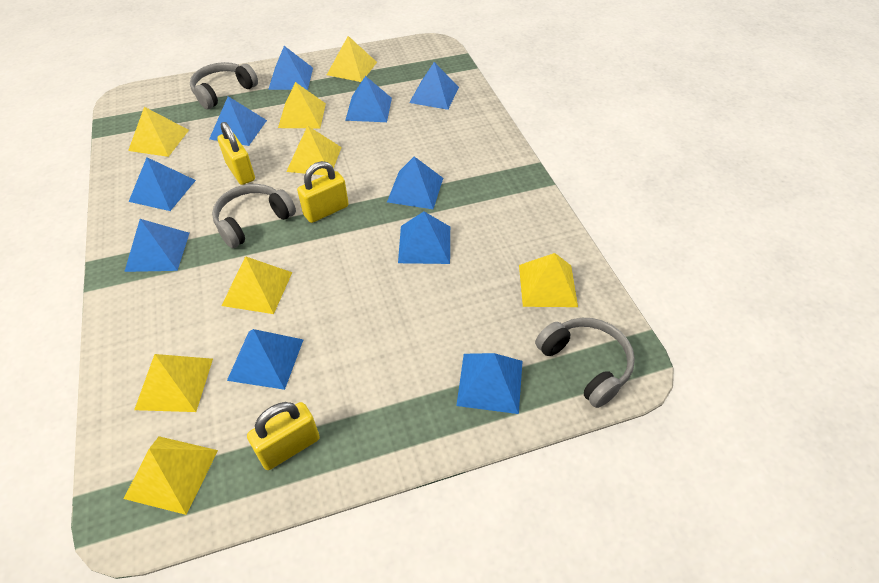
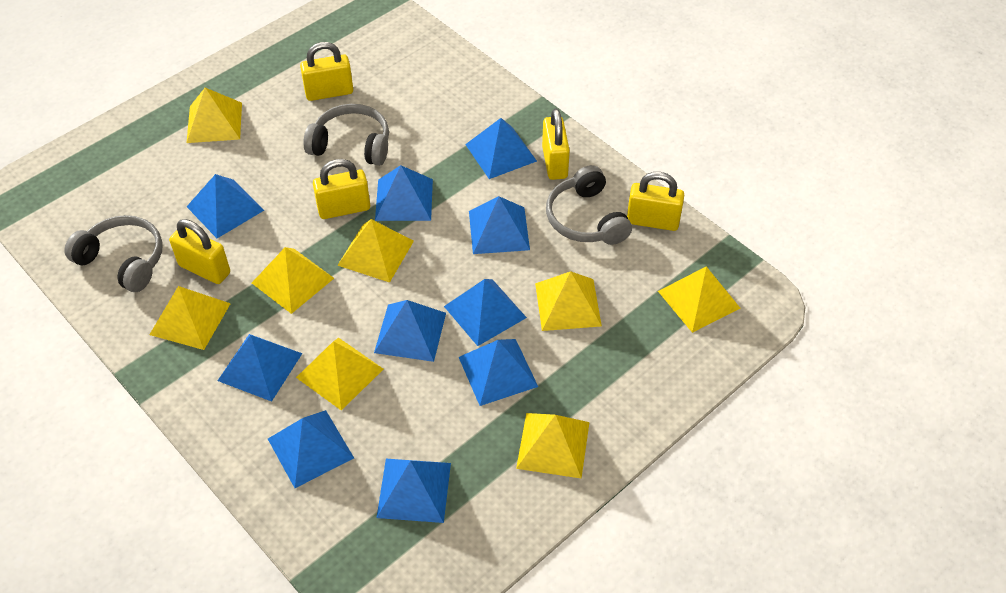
yellow padlock: 3 -> 5

